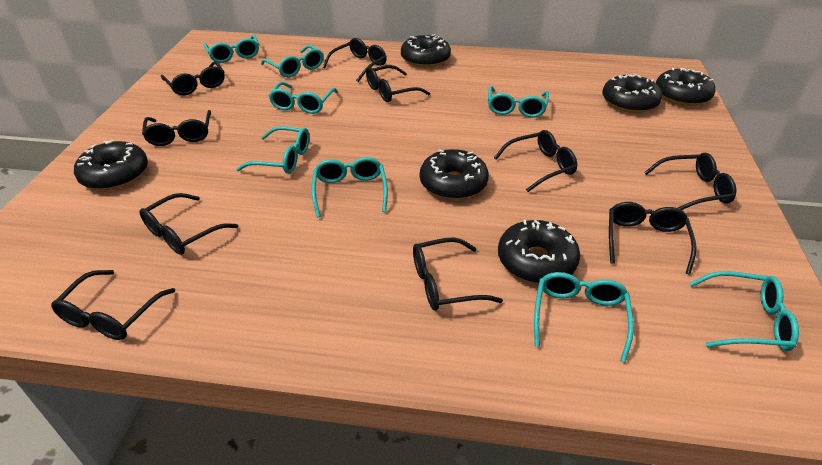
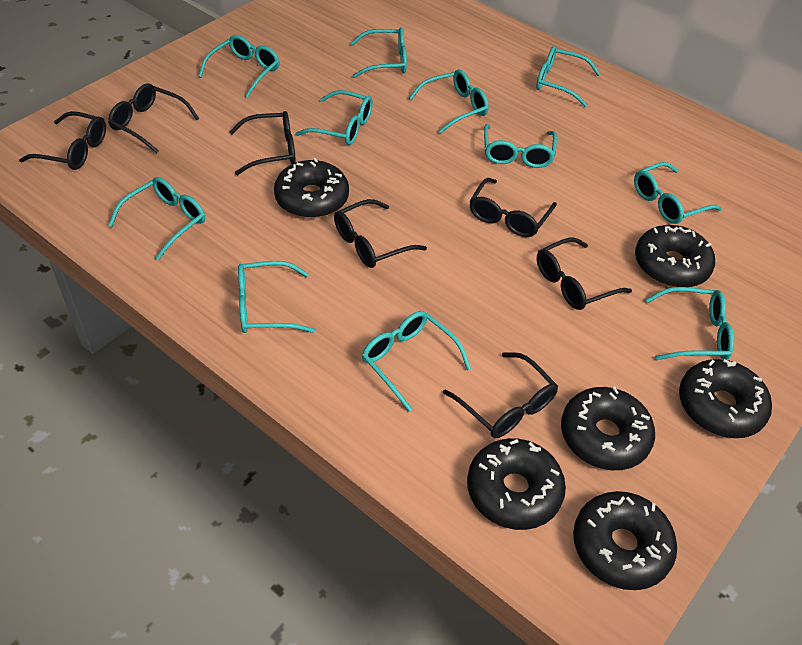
black glasses: 10 -> 7
turquoise glasses: 8 -> 11

